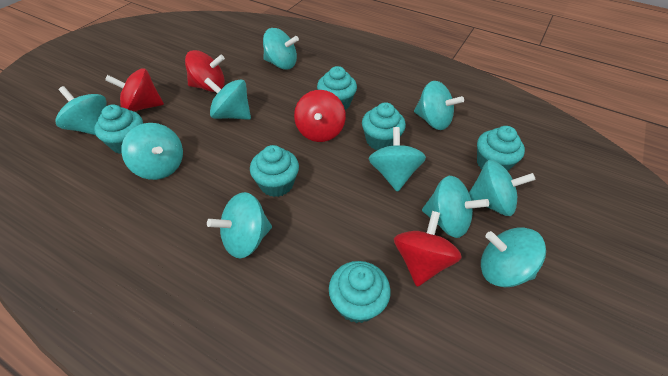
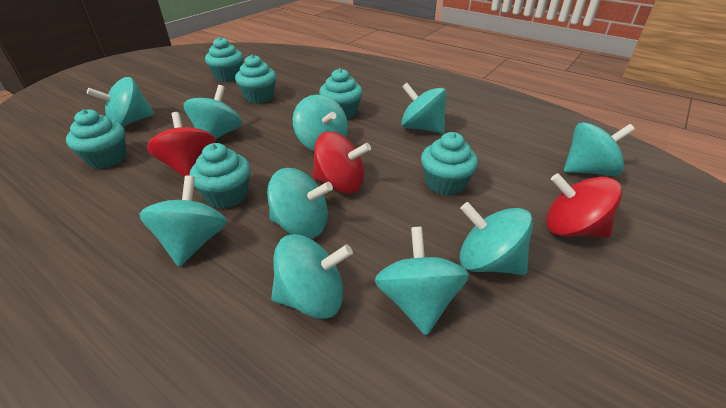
red spinning top: 4 -> 3

